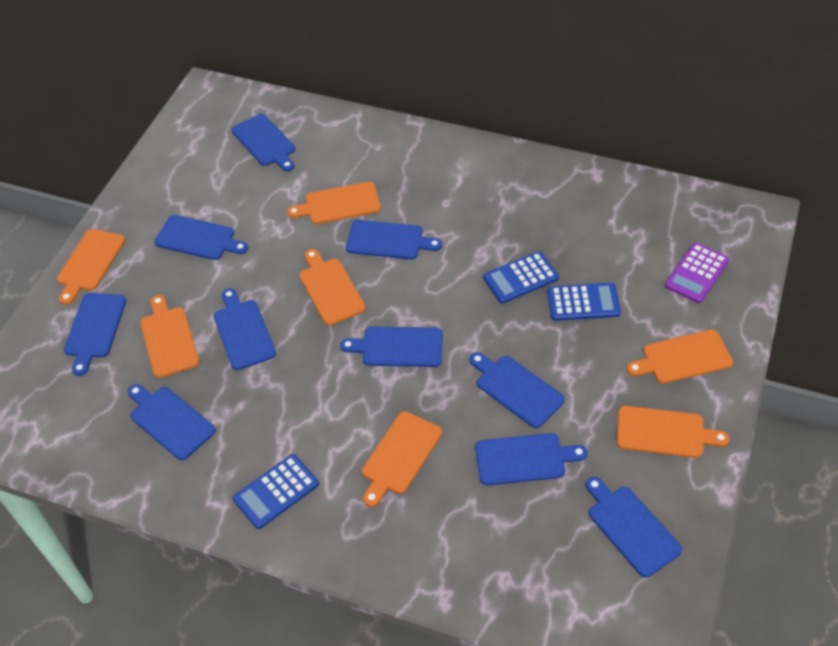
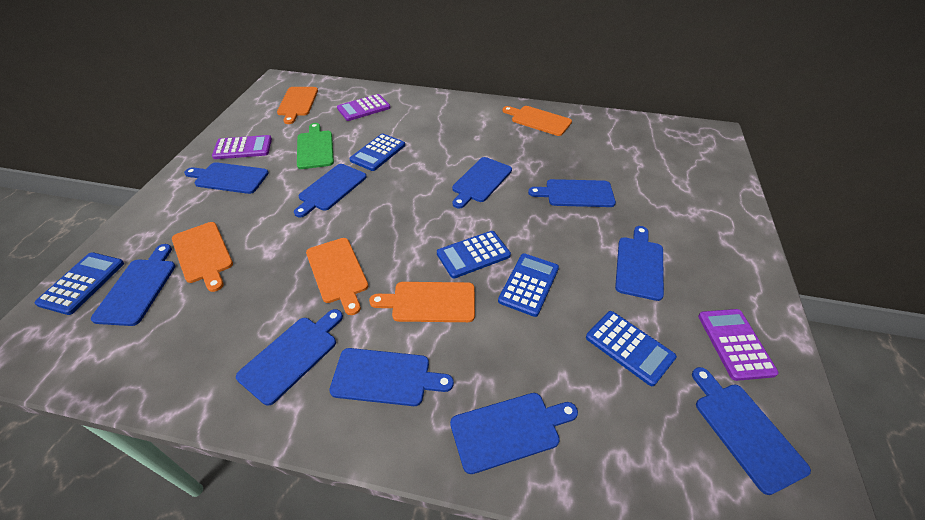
blue calculator: 3 -> 5
green cutting board: 0 -> 1
orange cutting board: 7 -> 5
purple calculator: 1 -> 3

